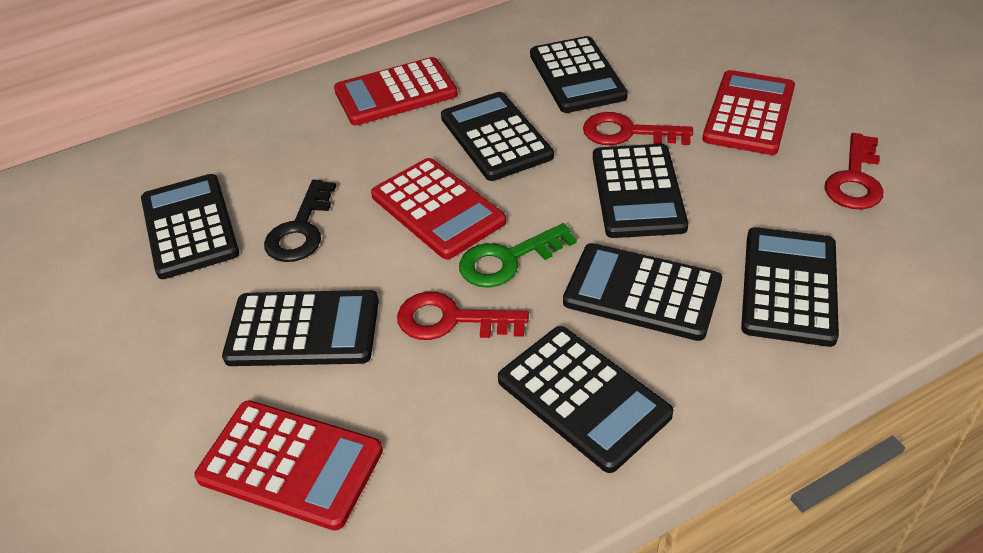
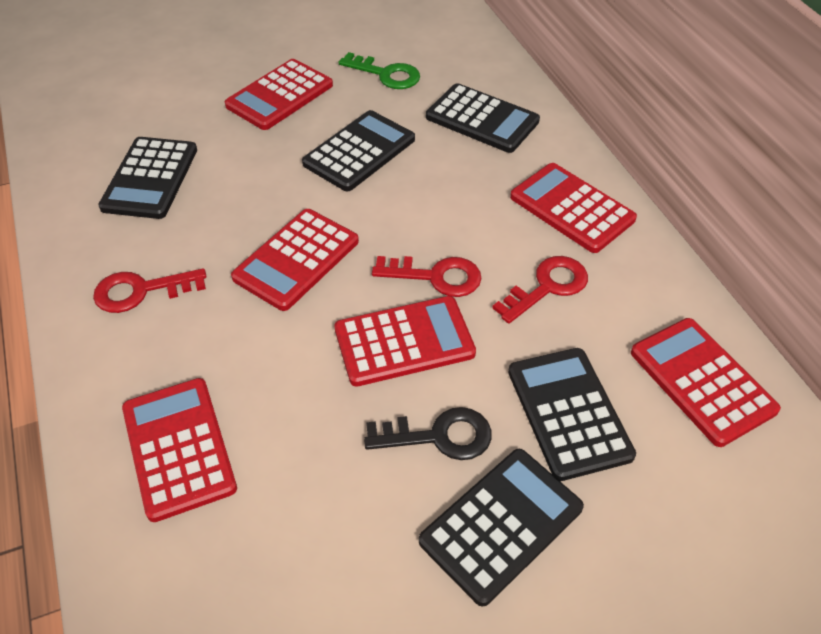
black calculator: 8 -> 5
red calculator: 4 -> 6

